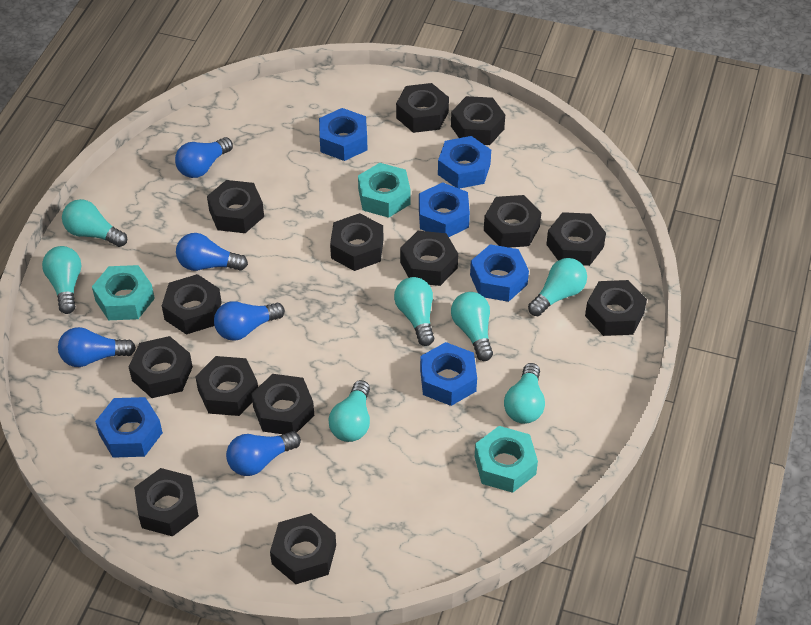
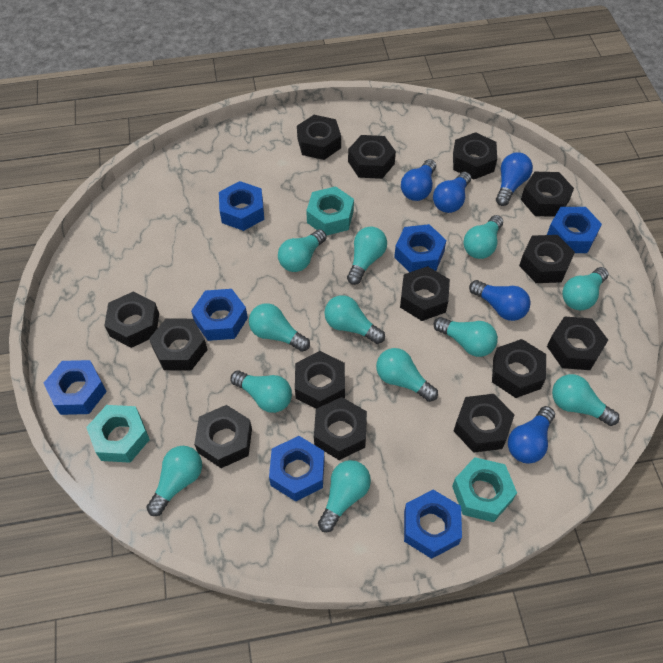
blue nut: 6 -> 7
turquoise light bulb: 7 -> 12

